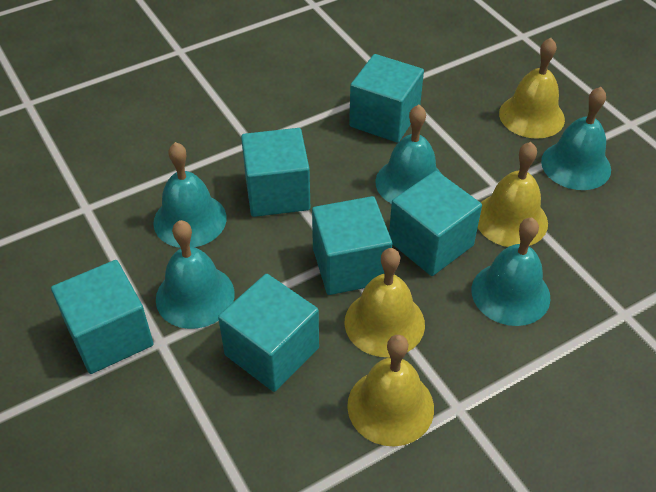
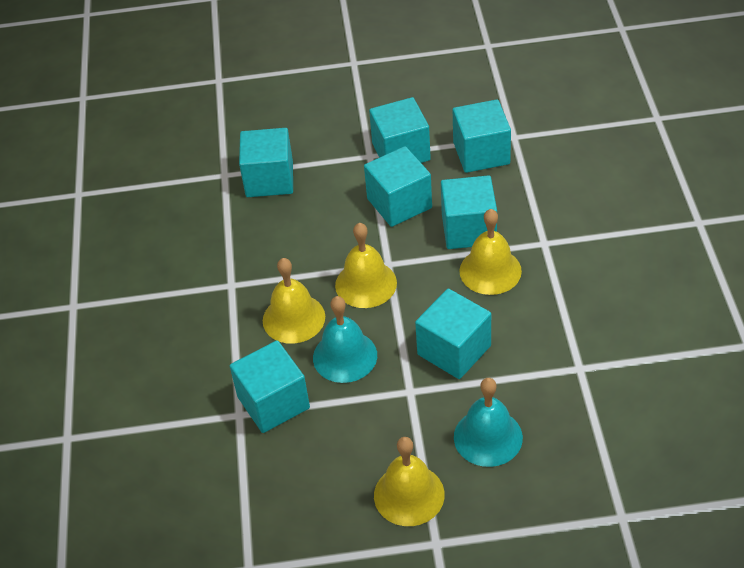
turquoise bell: 5 -> 2
turquoise cube: 6 -> 7

